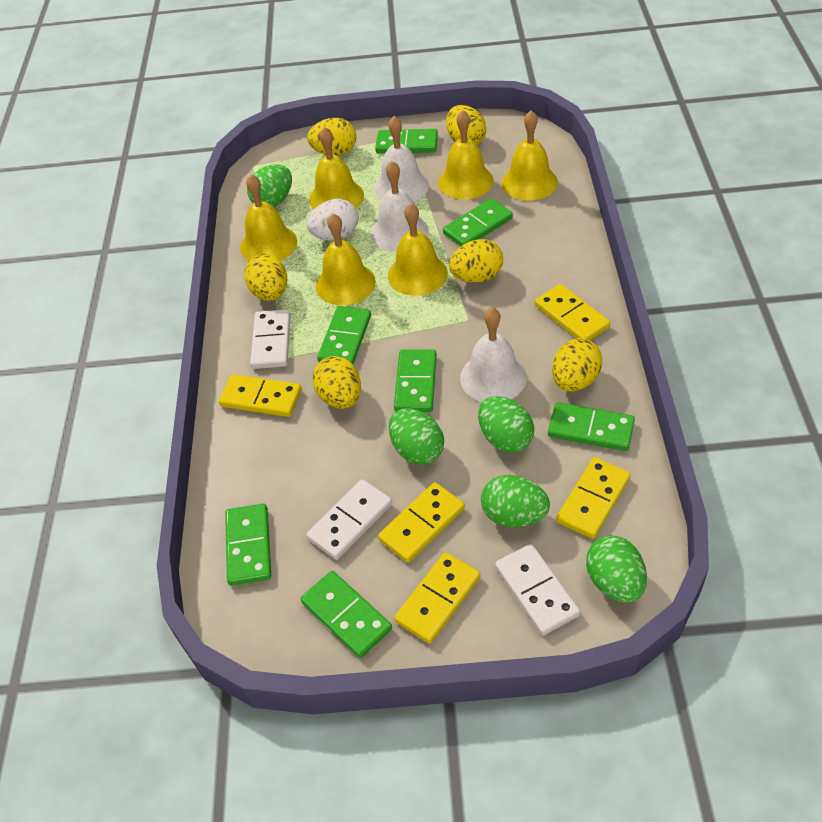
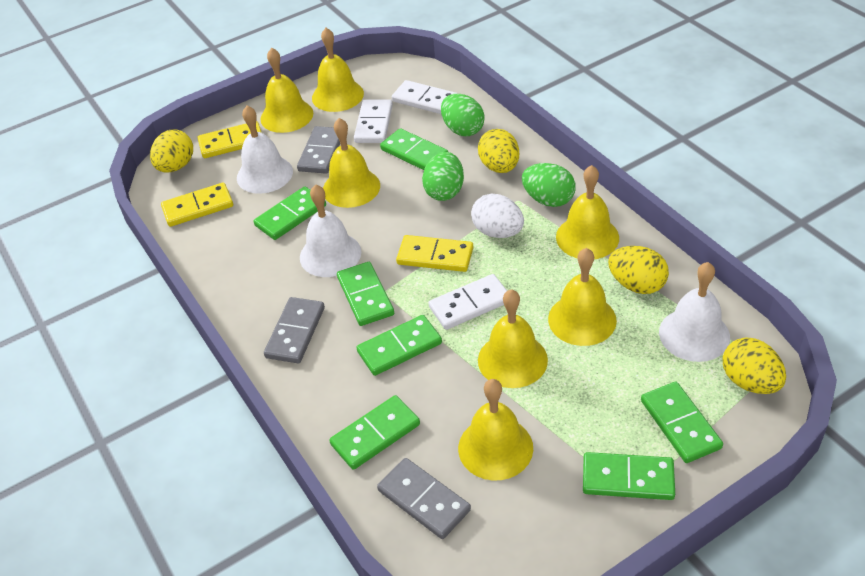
green egg: 5 -> 3
grey domino: 0 -> 3
yellow bell: 6 -> 7
yellow domino: 5 -> 3
yellow egg: 6 -> 4

